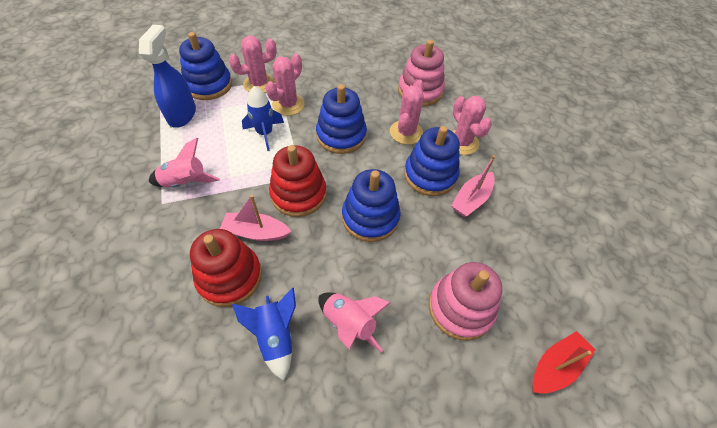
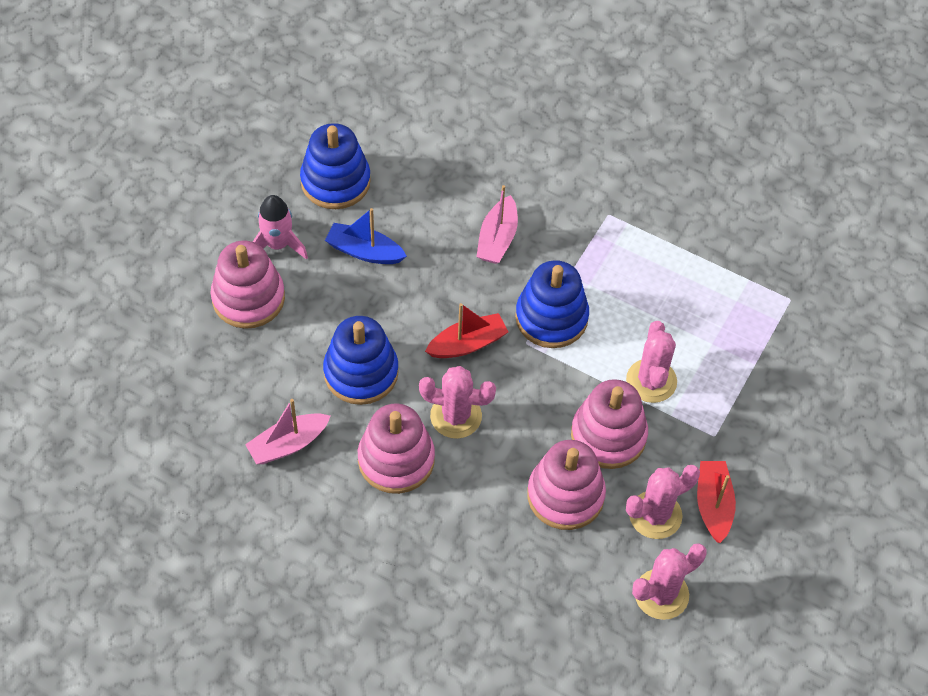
blue boat: 0 -> 1
blue rocket: 2 -> 0
blue spray bottle: 1 -> 0
blue stacking toy: 4 -> 3
pink rocket: 2 -> 1
pink stacking toy: 2 -> 4
red boat: 1 -> 2
red stacking toy: 2 -> 0

